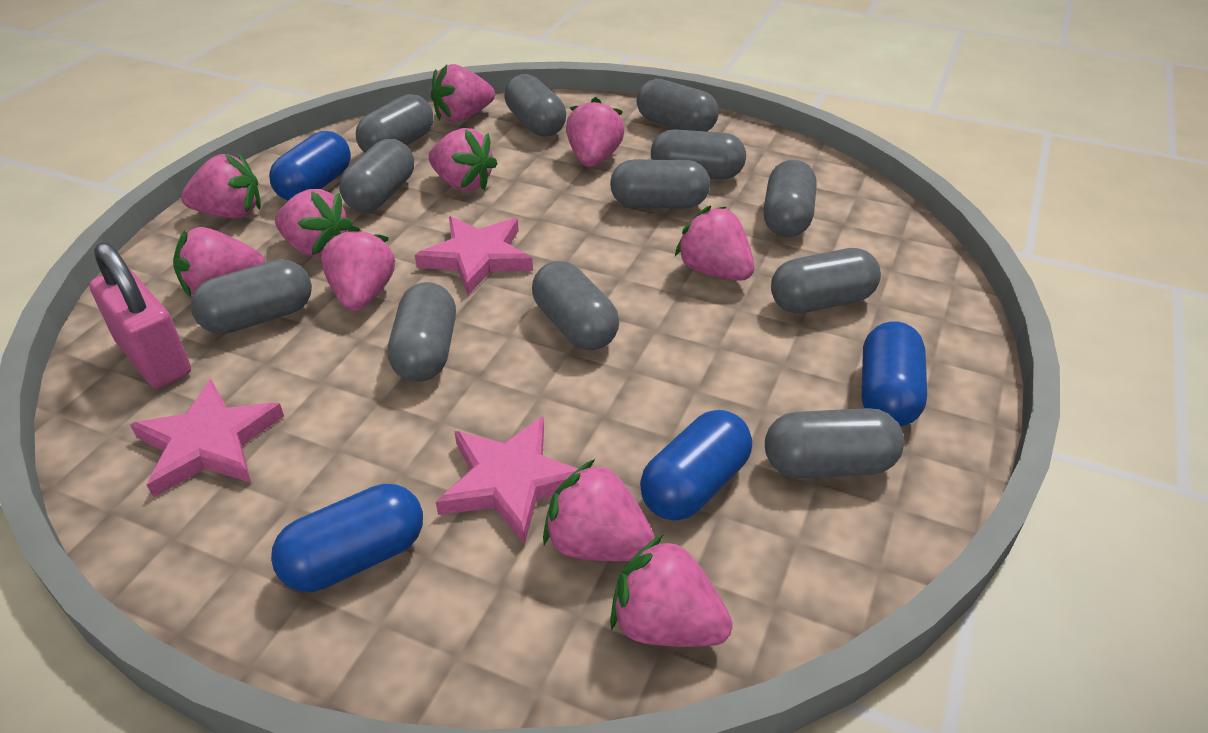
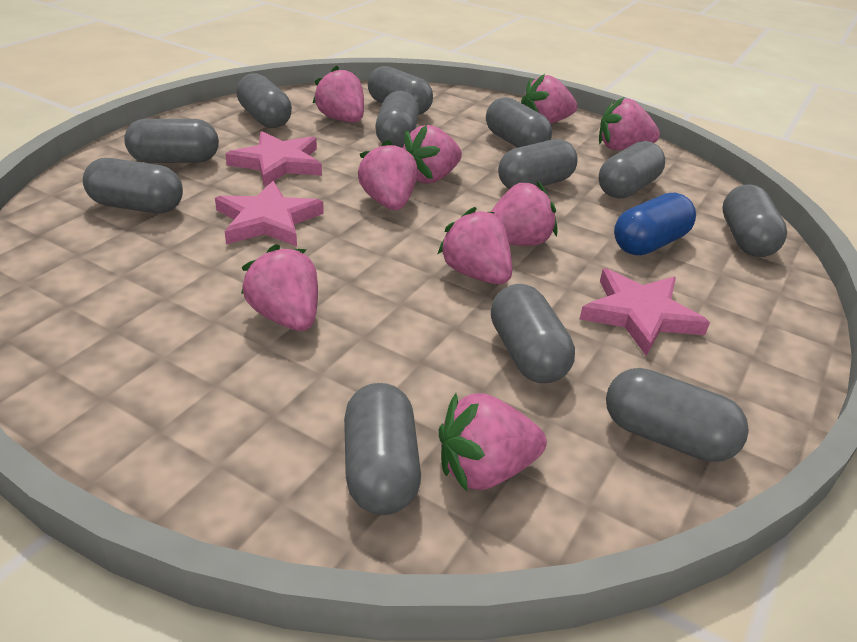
blue capsule: 4 -> 1
pink padlock: 1 -> 0
pink strawberry: 10 -> 9

